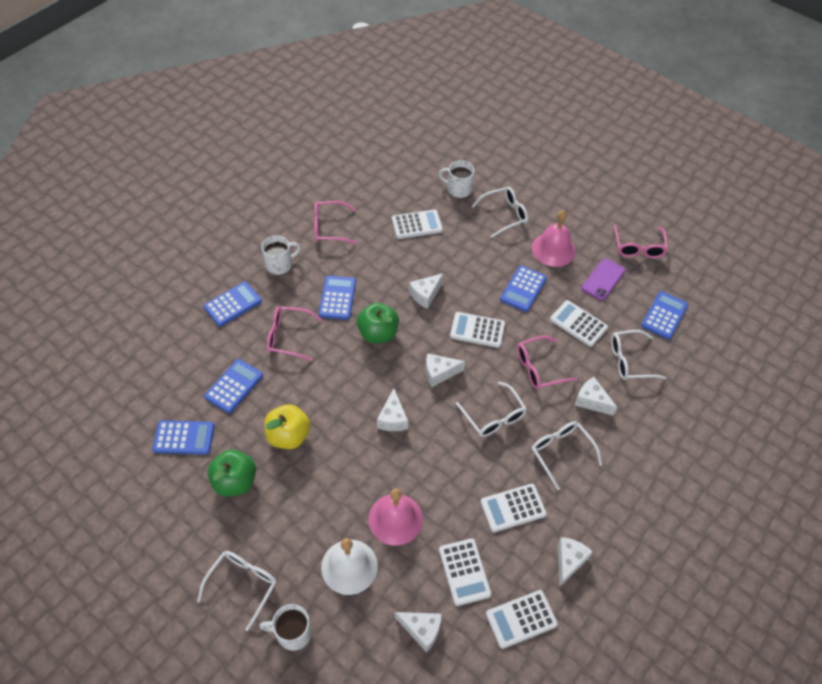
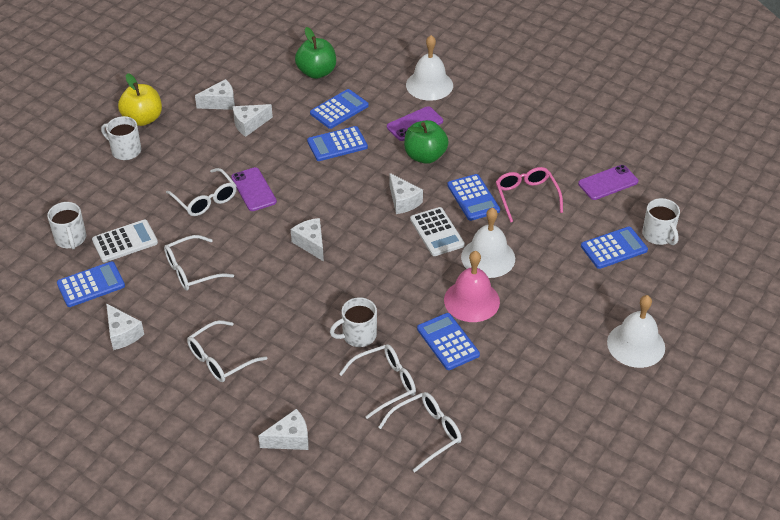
pink bell: 2 -> 1
pink glasses: 4 -> 1
purple phone: 1 -> 3
white bell: 1 -> 3
white calculator: 6 -> 2
white mug: 3 -> 4

